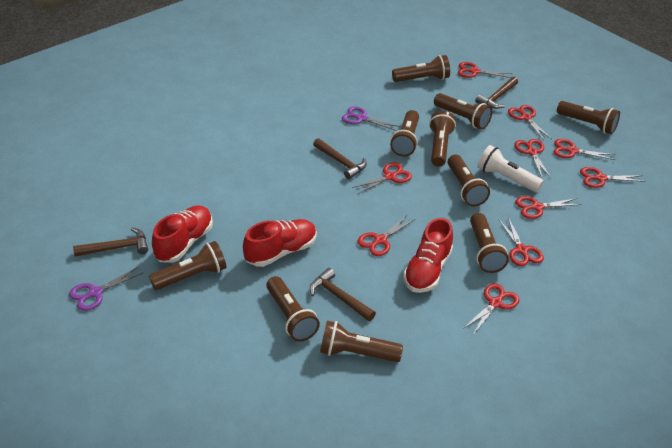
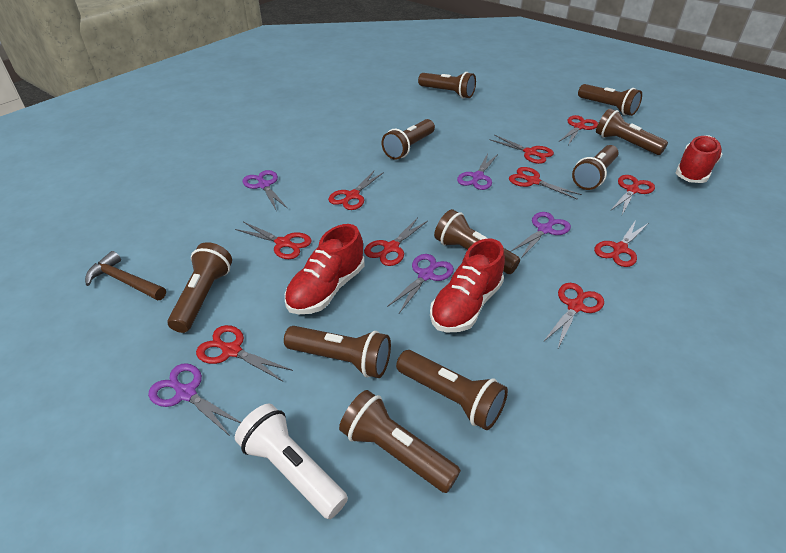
brown hammer: 4 -> 1
purple scissors: 2 -> 5

